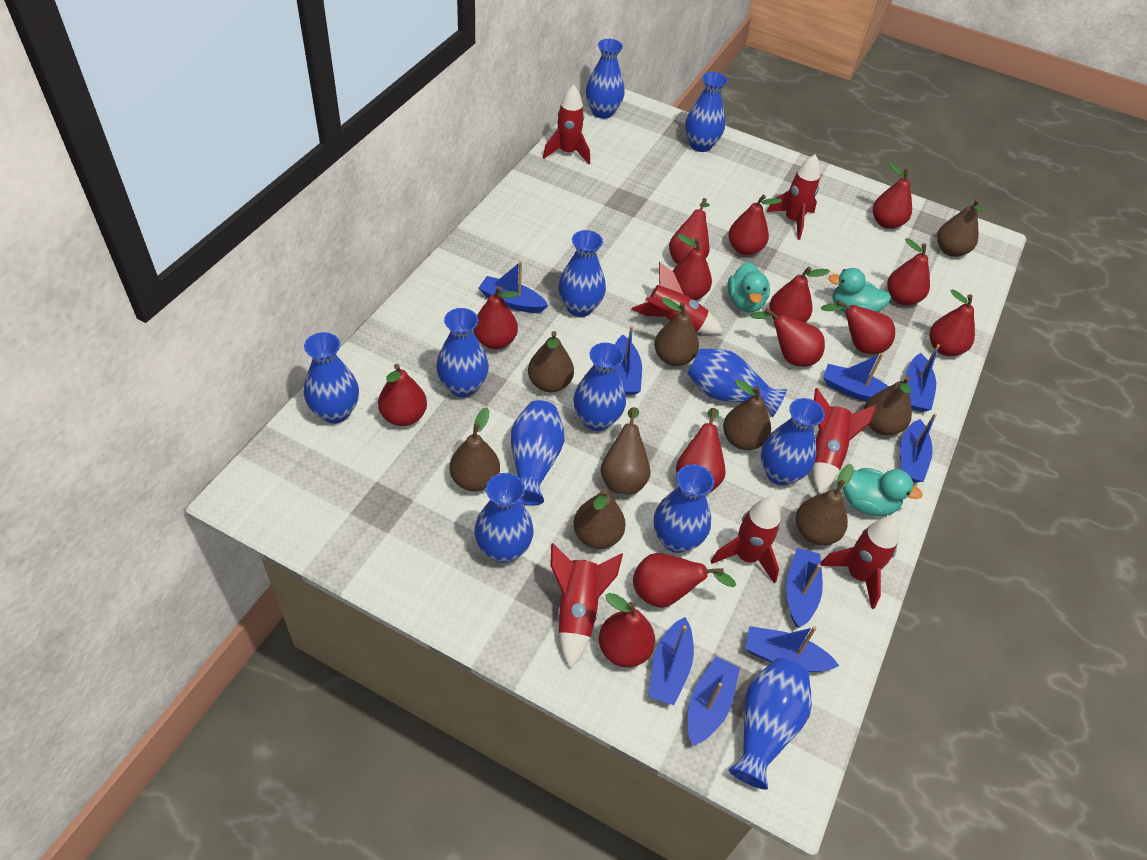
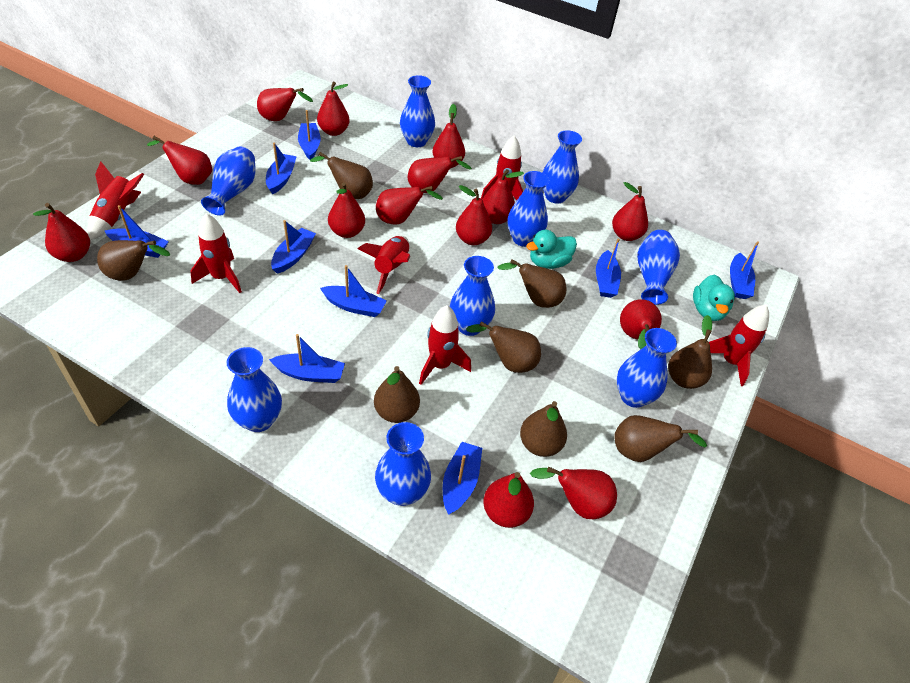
blue vase: 12 -> 9
brown pear: 9 -> 8
red rocket: 7 -> 6
turquoise duck: 3 -> 2

